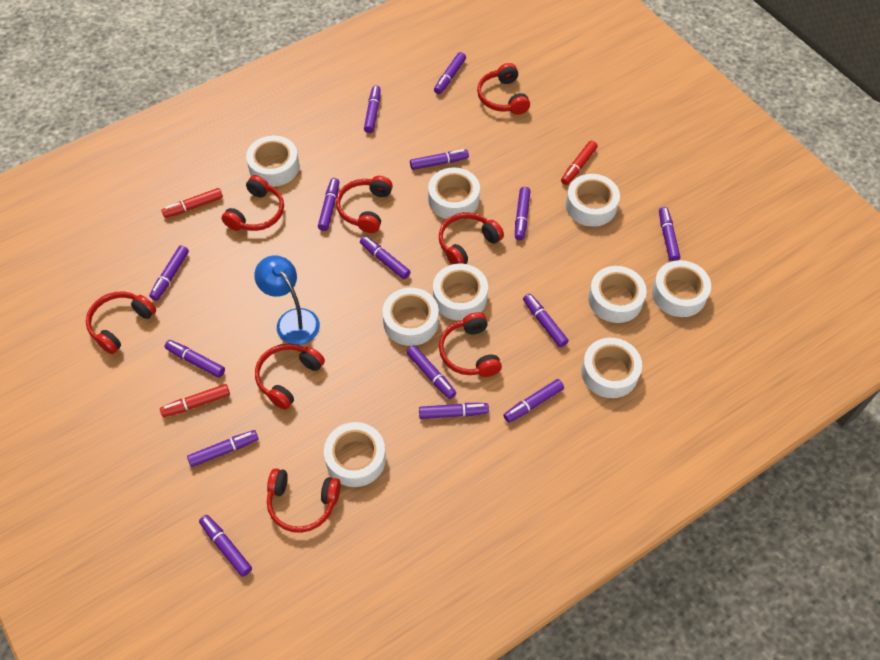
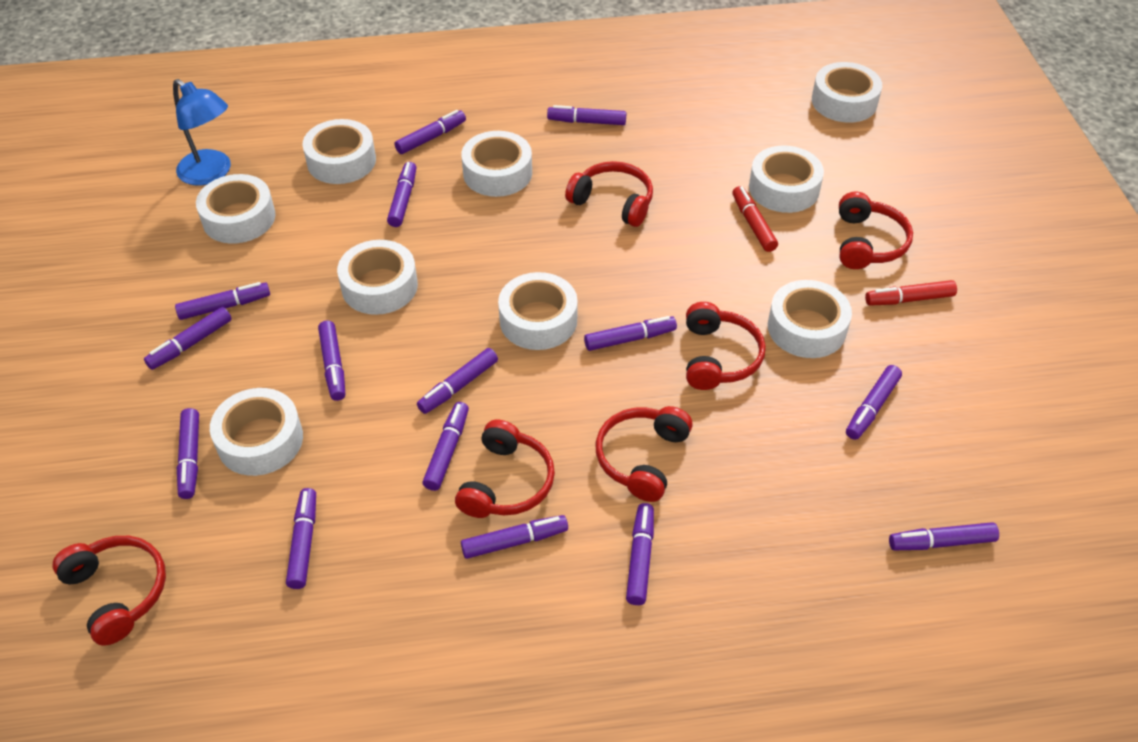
red headphones: 8 -> 6
red marker: 3 -> 2

